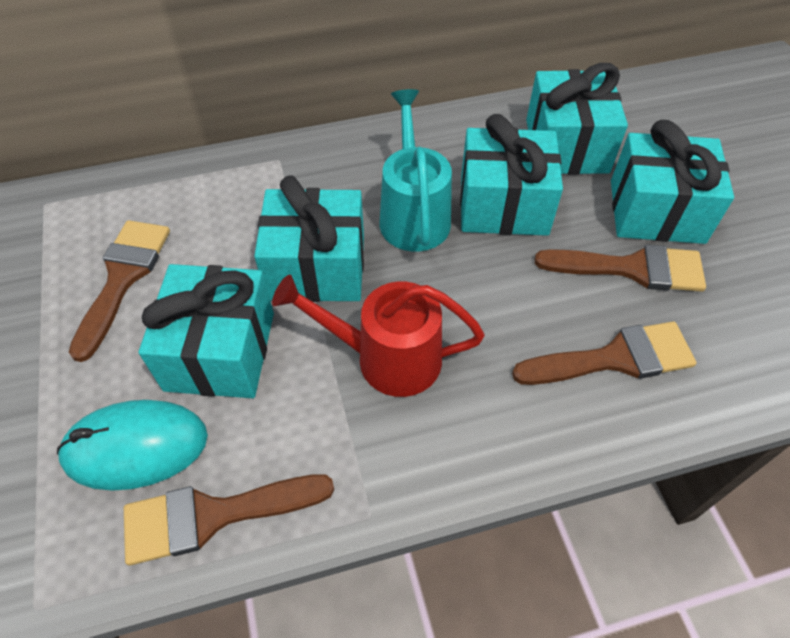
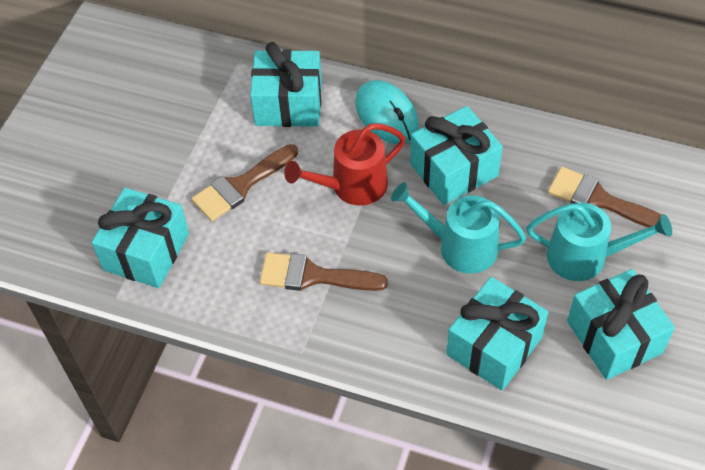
brown brush: 4 -> 3
turquoise watering can: 1 -> 2

